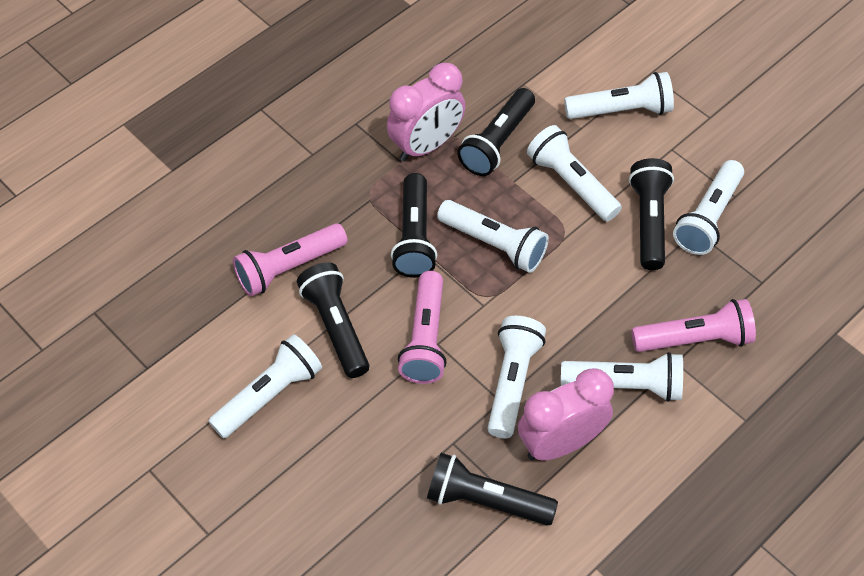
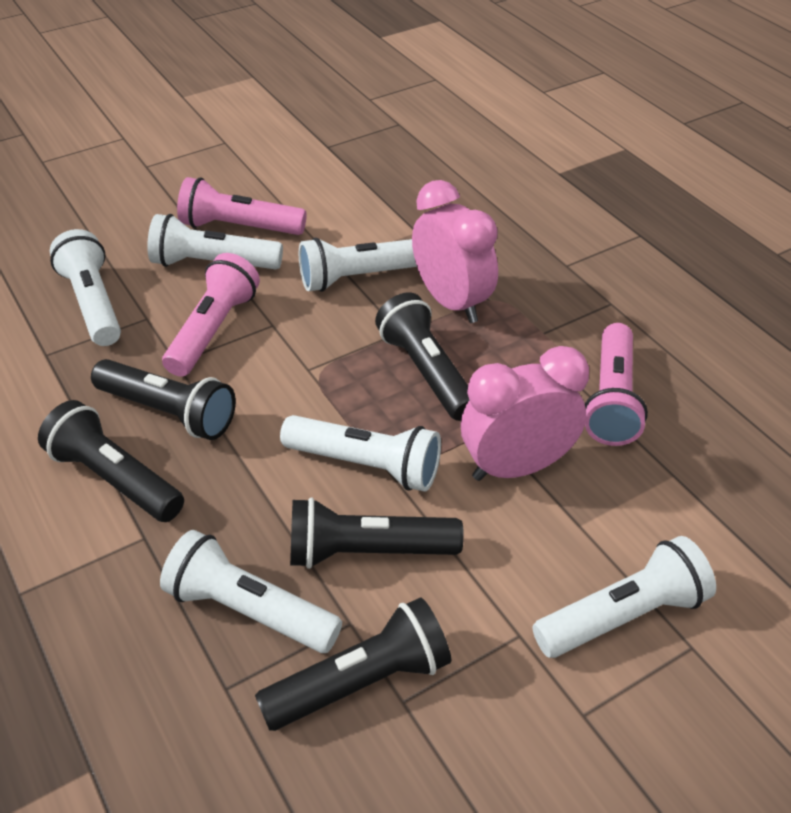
white flashlight: 7 -> 6

